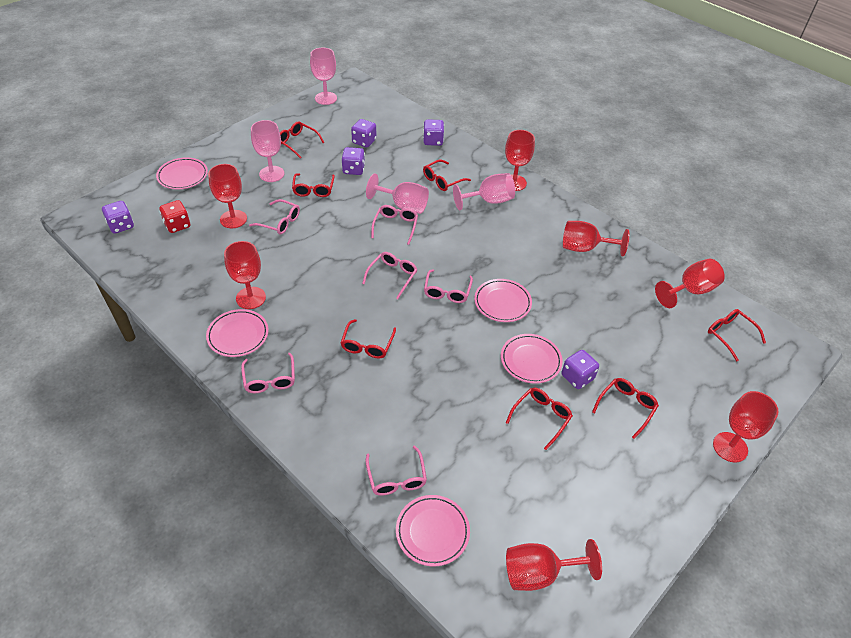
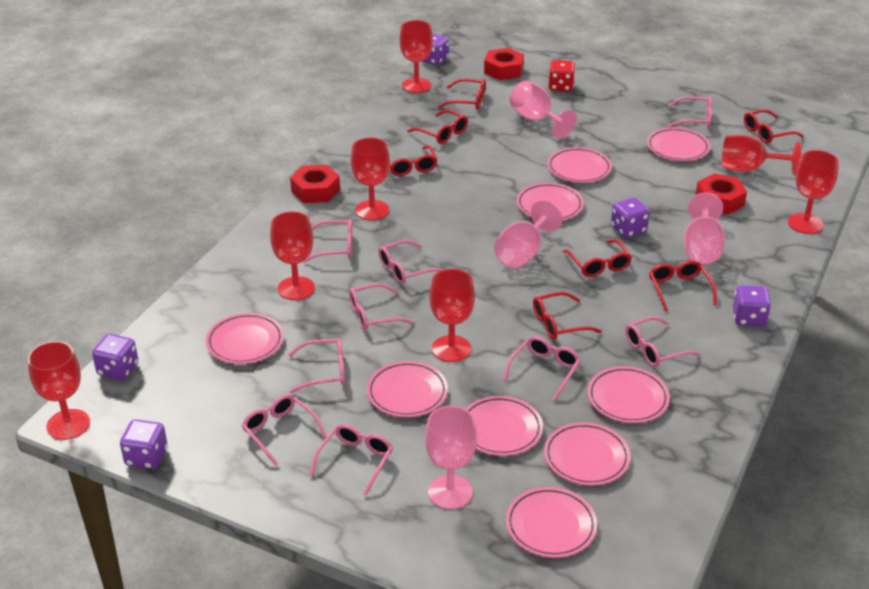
pink glasses: 6 -> 9
pink plate: 5 -> 9
red nut: 0 -> 3

